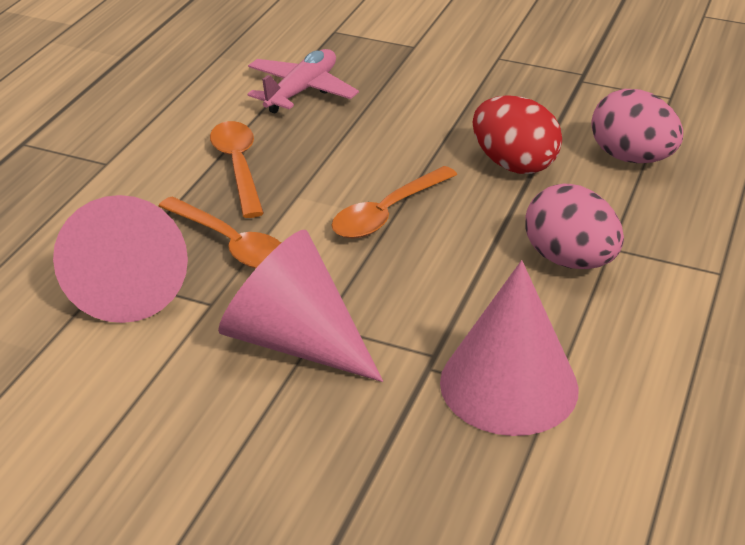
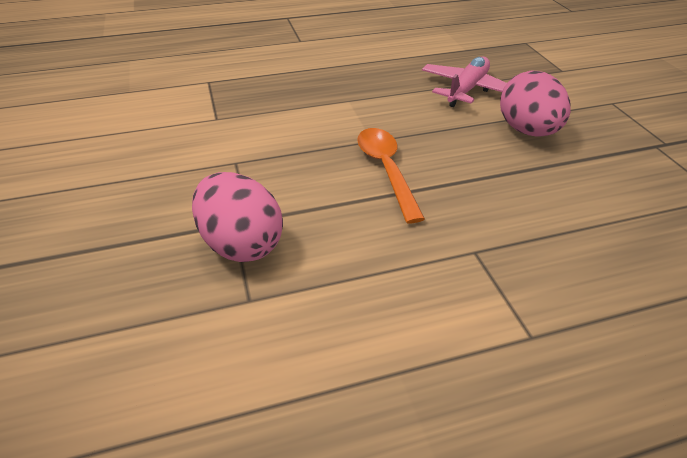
orange spoon: 3 -> 1
pink cone: 3 -> 0
red egg: 1 -> 0

